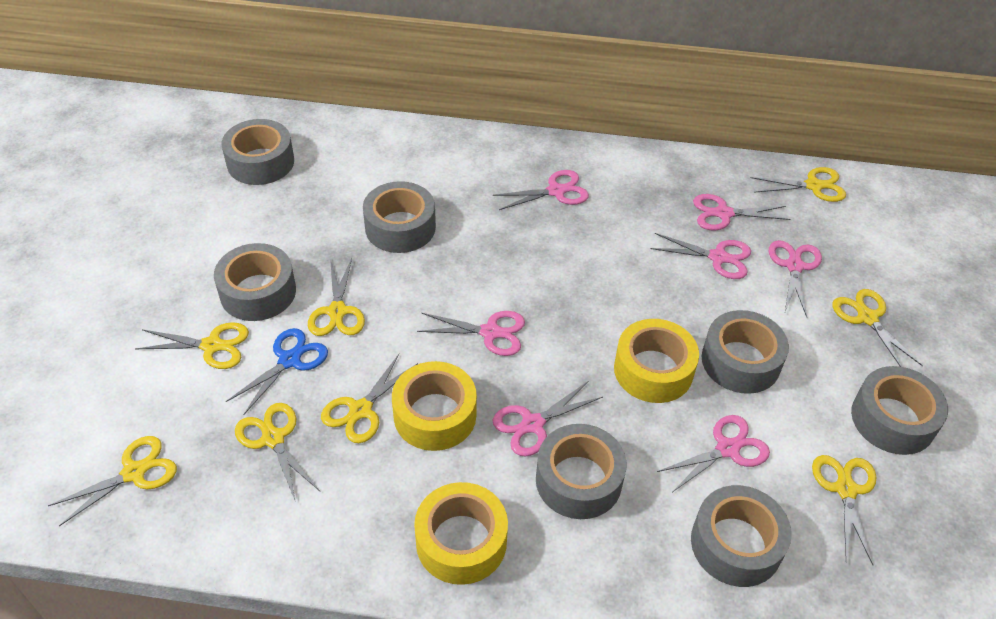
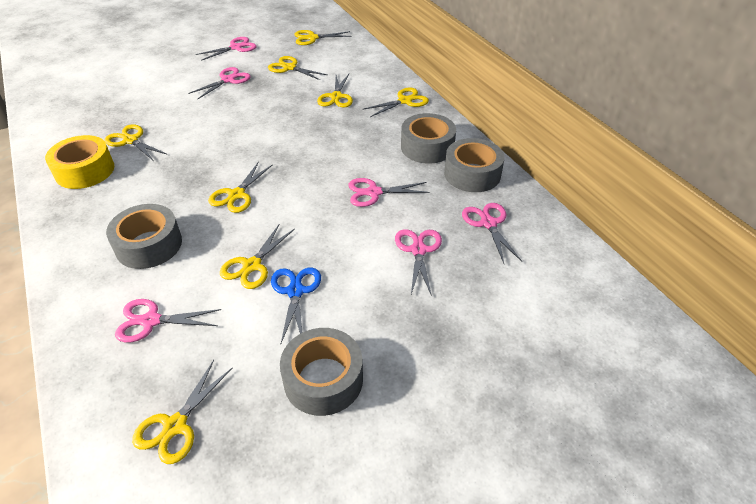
grey tape: 7 -> 4
pink scissors: 7 -> 6
yellow tape: 3 -> 1

